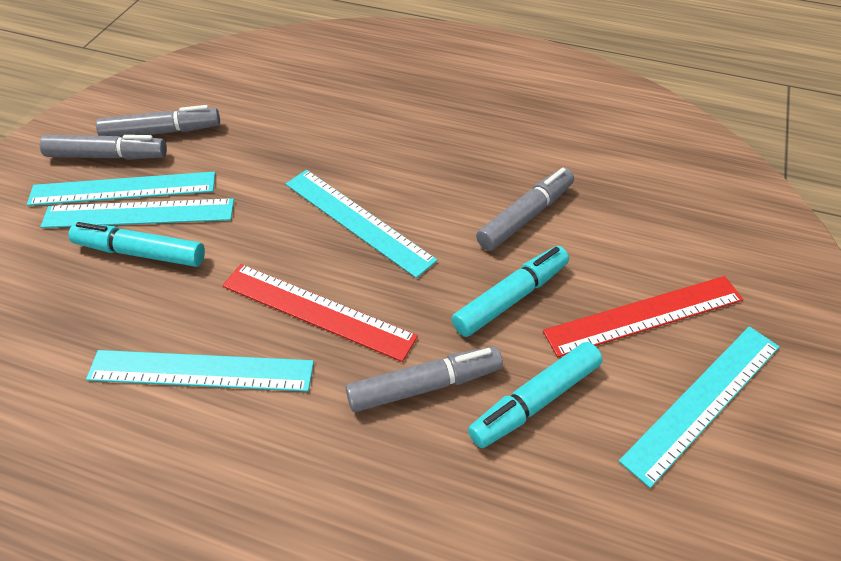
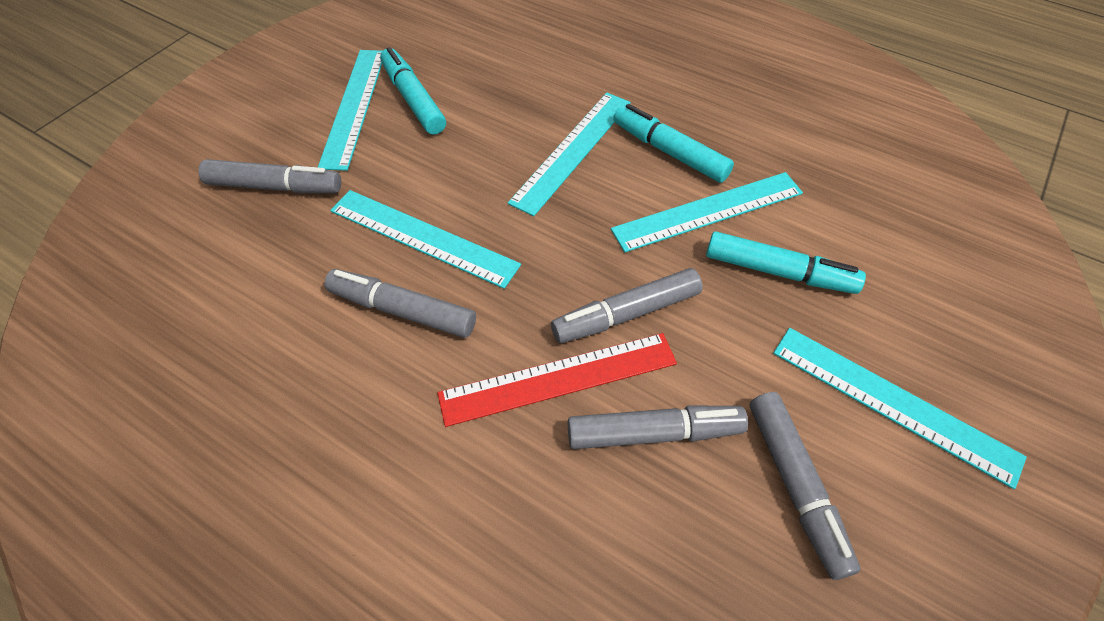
grey marker: 4 -> 5
red ruler: 2 -> 1

